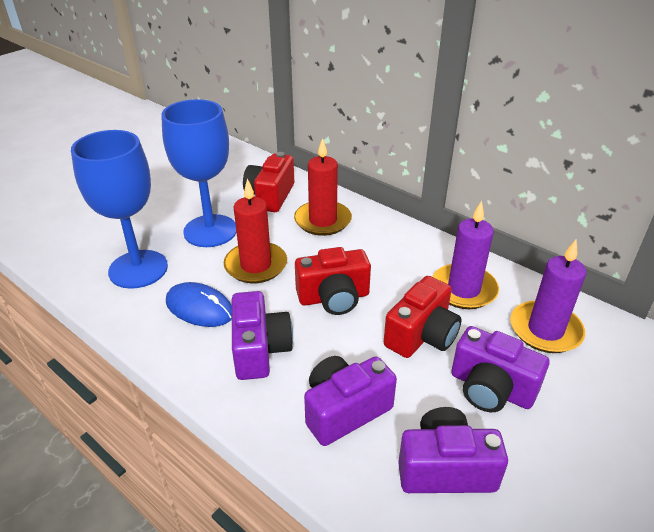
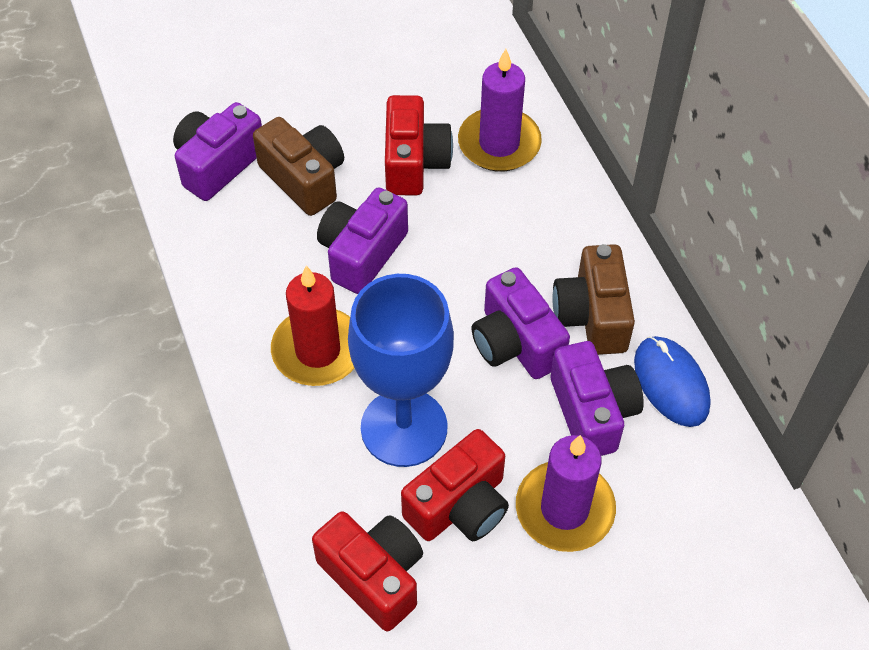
blue goblet: 2 -> 1
brown camera: 0 -> 2
red candle: 2 -> 1

